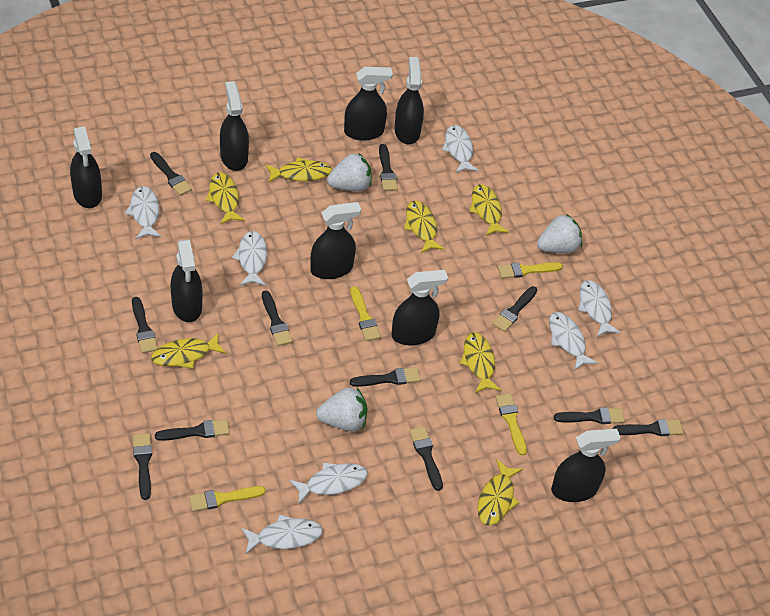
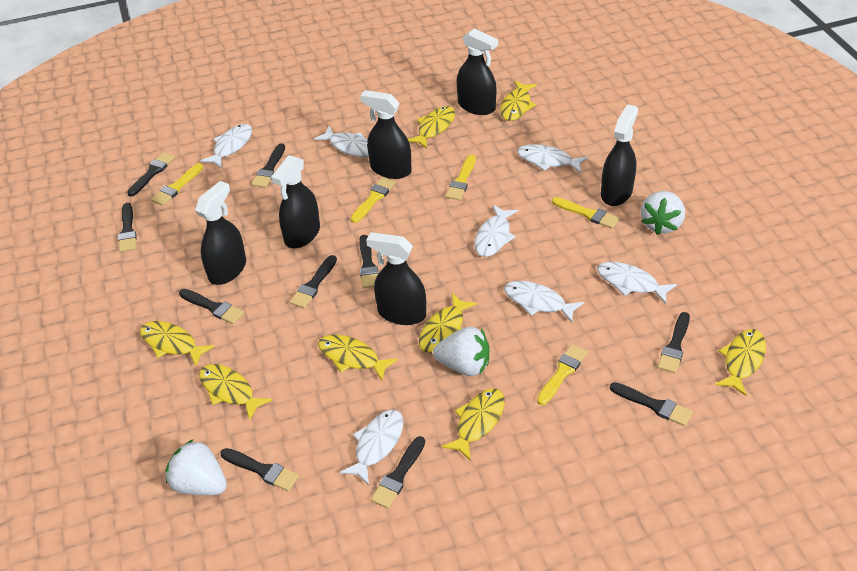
black brush: 11 -> 10
black spray bottle: 8 -> 6
yellow brush: 4 -> 5
yellow fish: 7 -> 8

